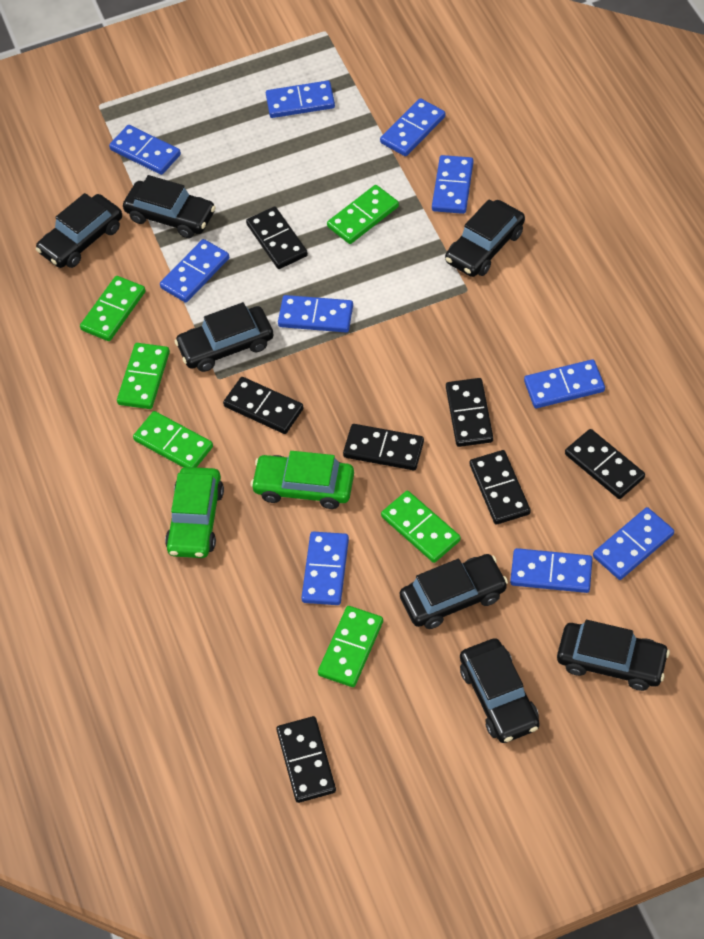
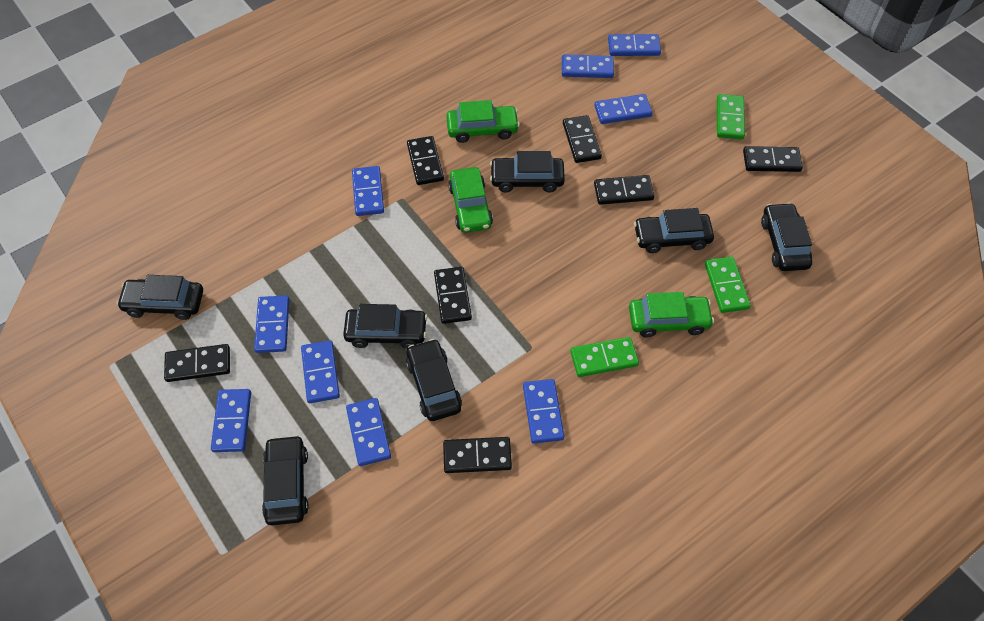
blue domino: 10 -> 9
green car: 2 -> 3
green domino: 6 -> 3

